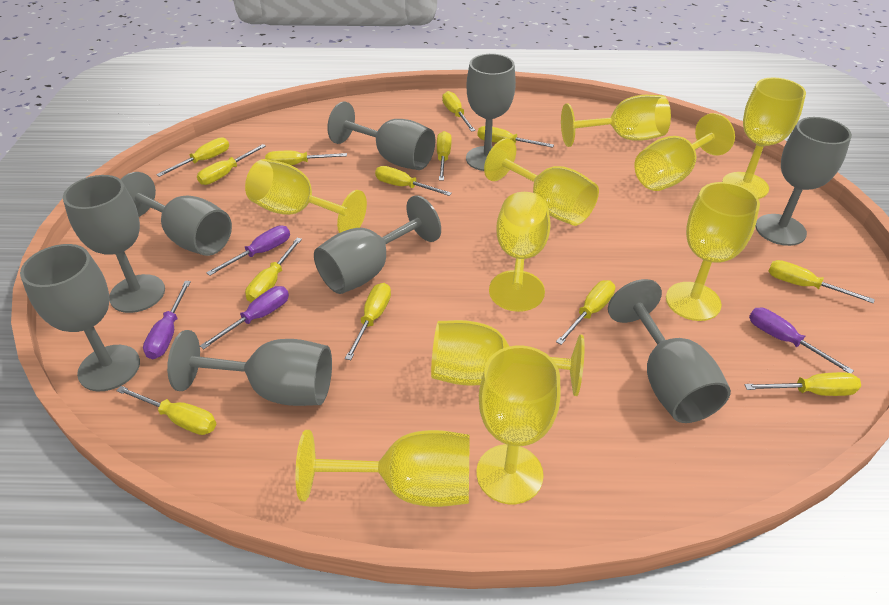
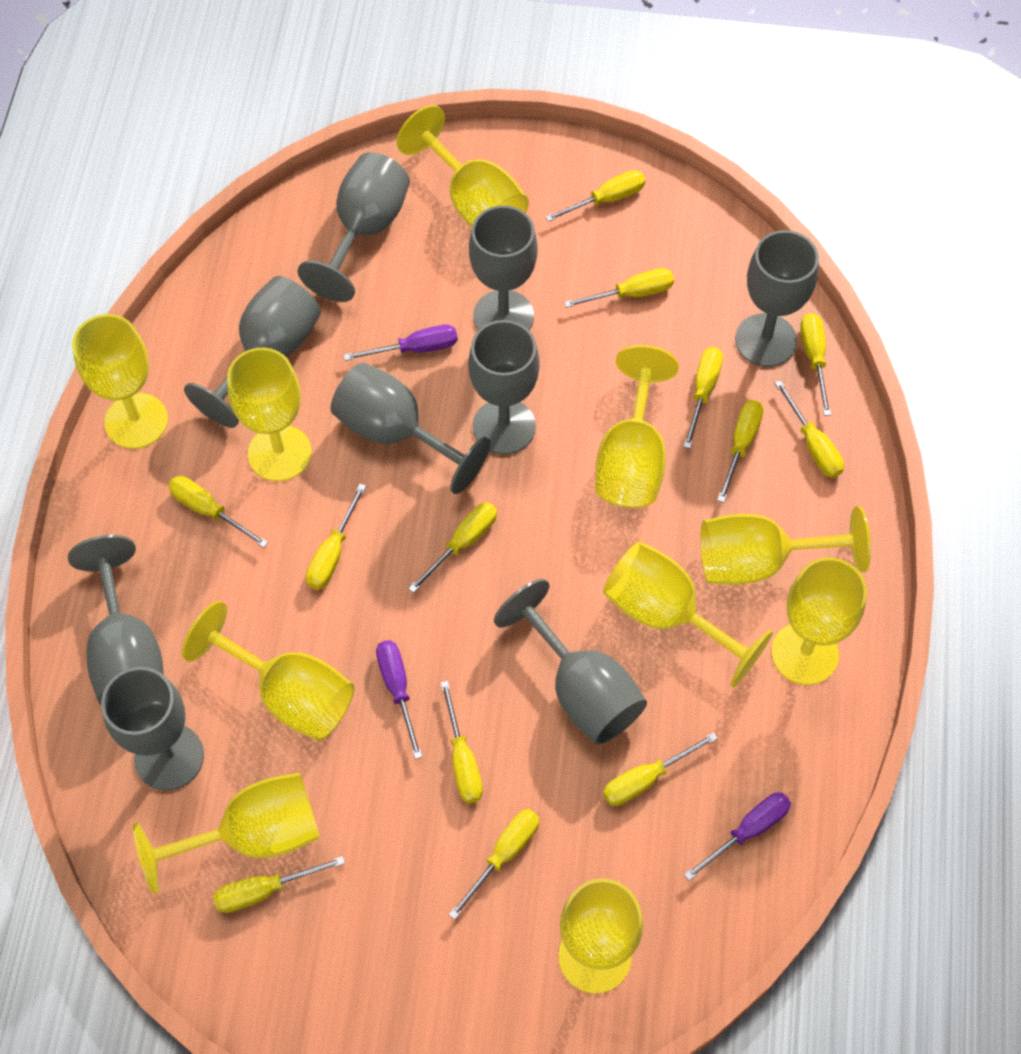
purple screwdriver: 4 -> 3

